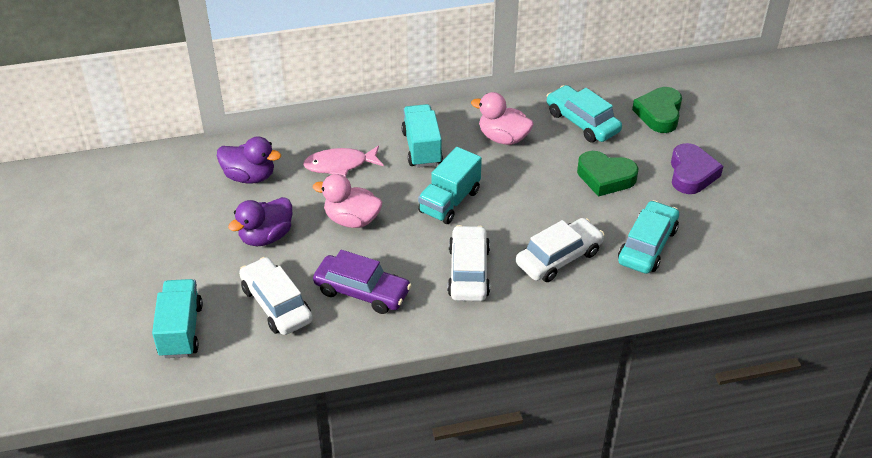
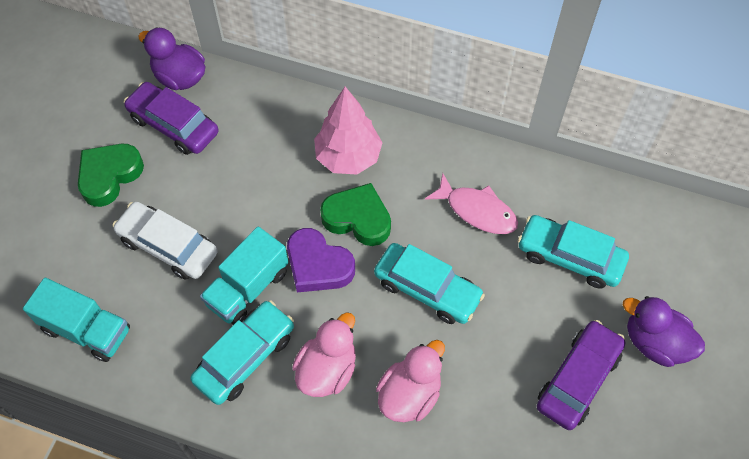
pink tree: 0 -> 1
purple car: 1 -> 2
turquoise car: 2 -> 3
turquoise truck: 3 -> 2
white car: 3 -> 1

